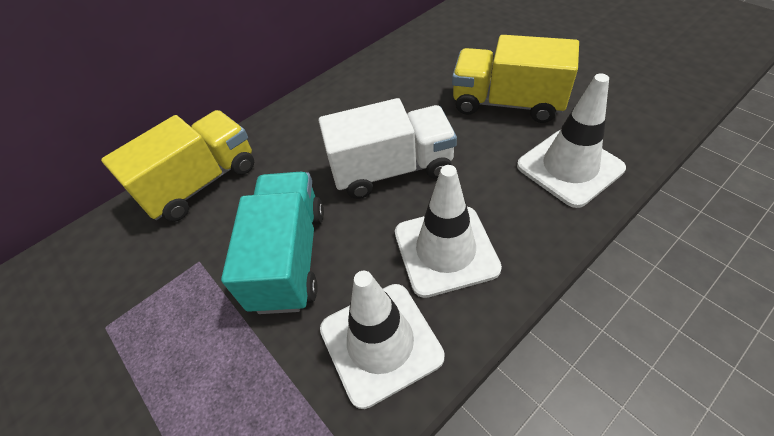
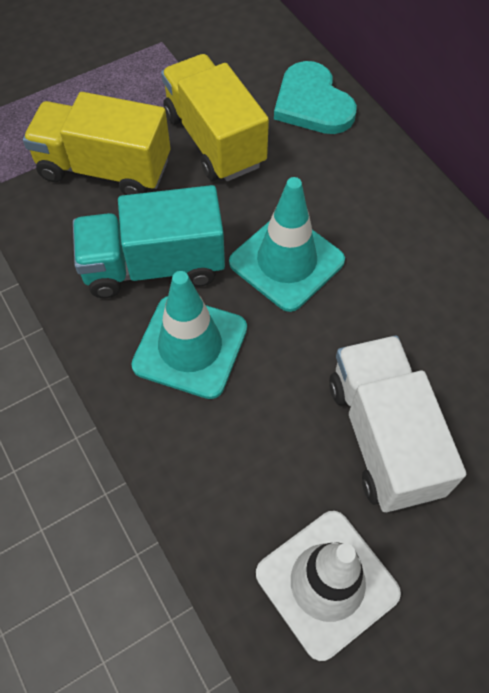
turquoise heart: 0 -> 1
turquoise traffic cone: 0 -> 2
white traffic cone: 3 -> 1

